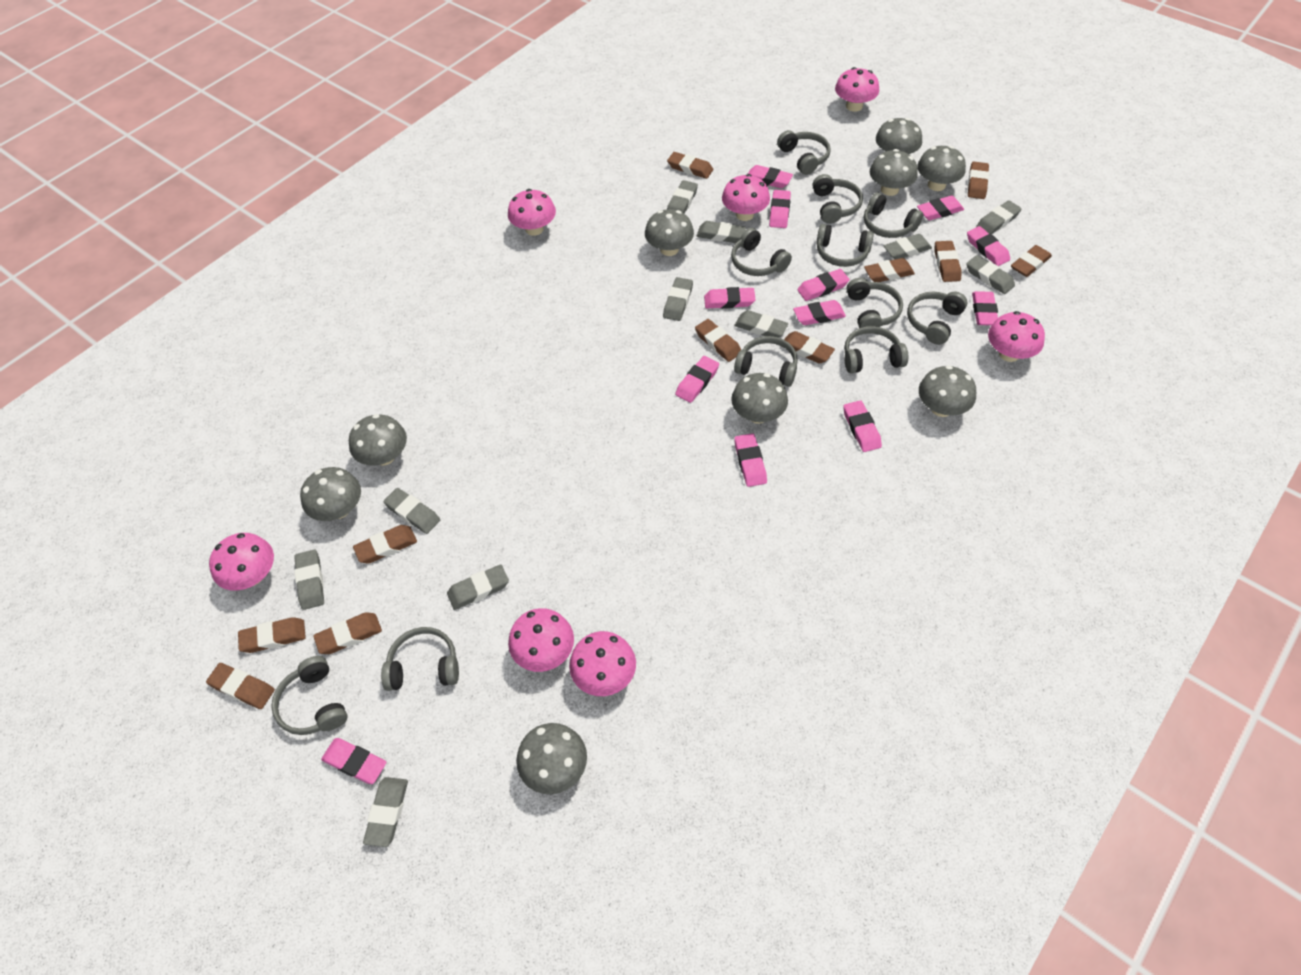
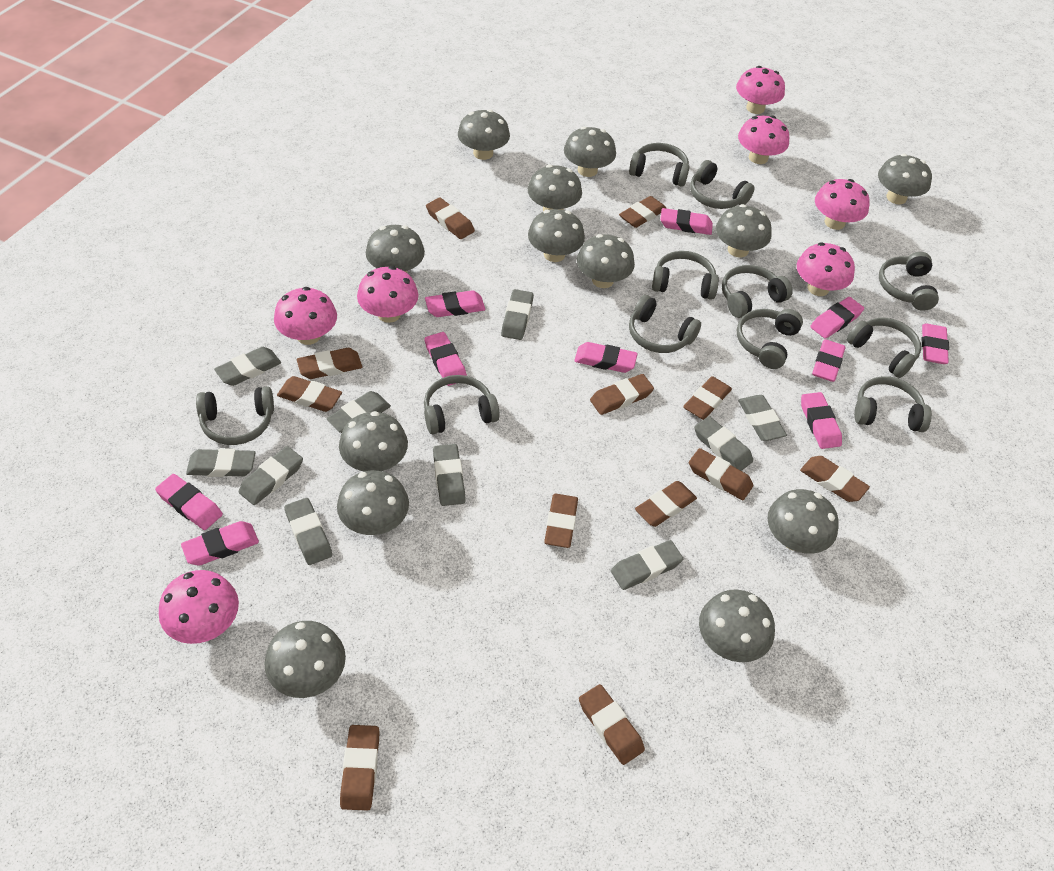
brown eraser: 11 -> 12
grey eraser: 11 -> 10
grey mushroom: 9 -> 13
pink eraser: 12 -> 10

